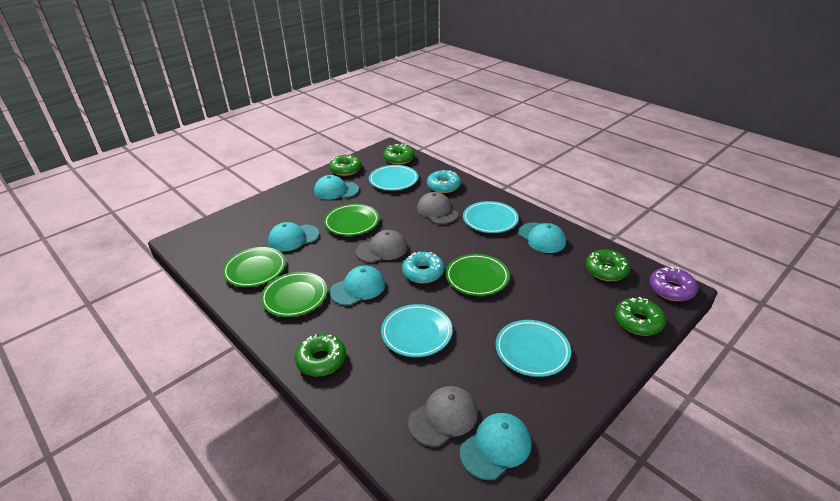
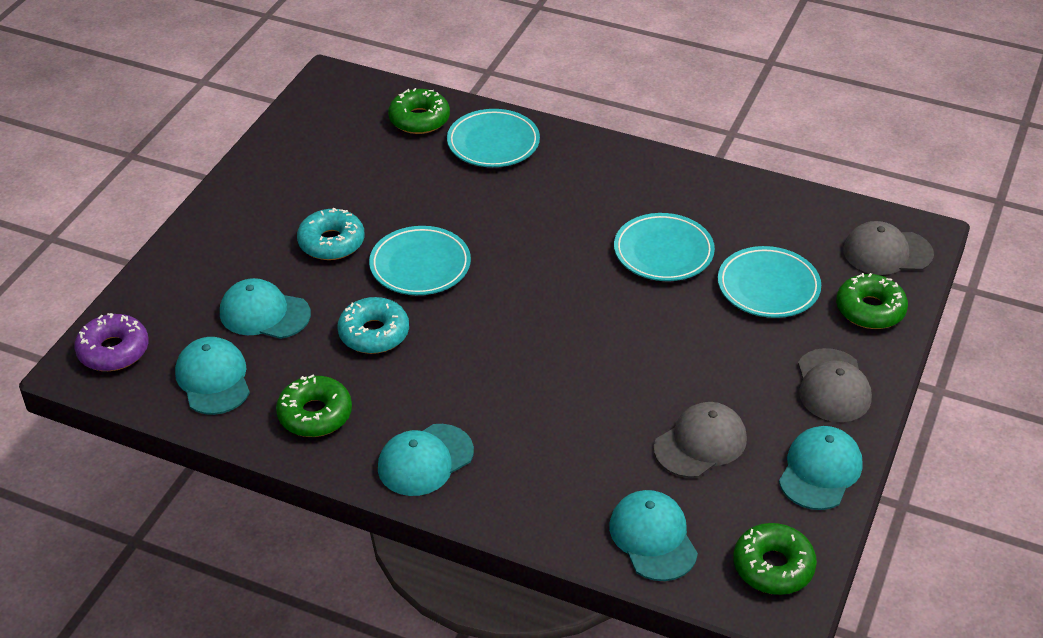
green donut: 5 -> 4
green plate: 4 -> 0

